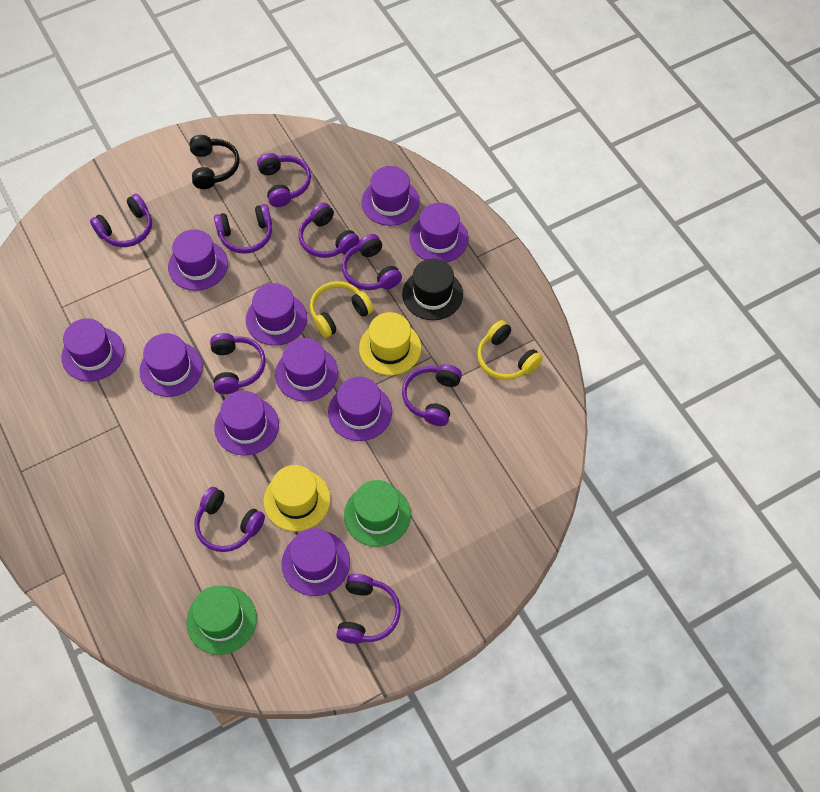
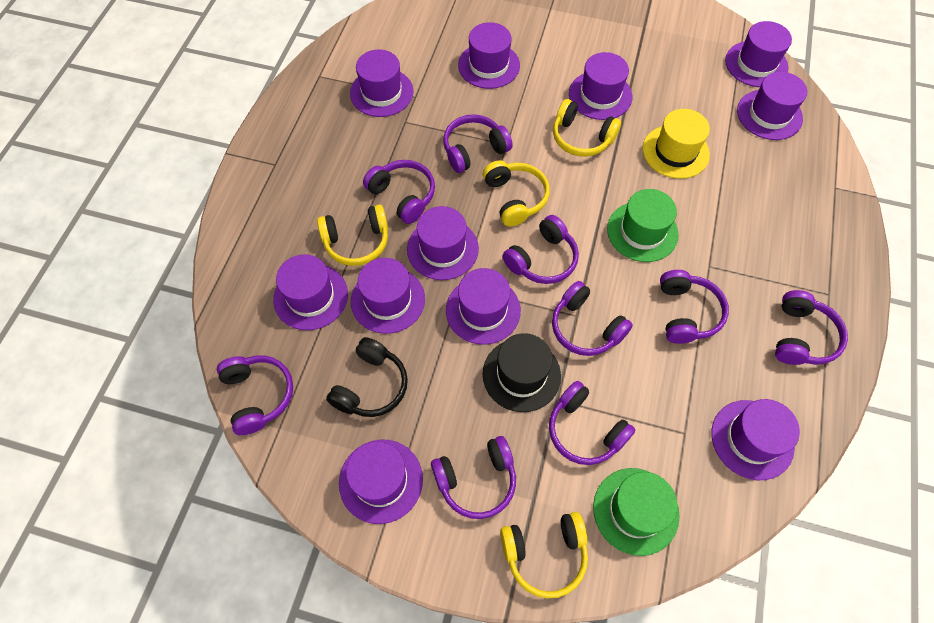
purple hat: 10 -> 11
yellow hat: 2 -> 1
yellow headphones: 2 -> 4

